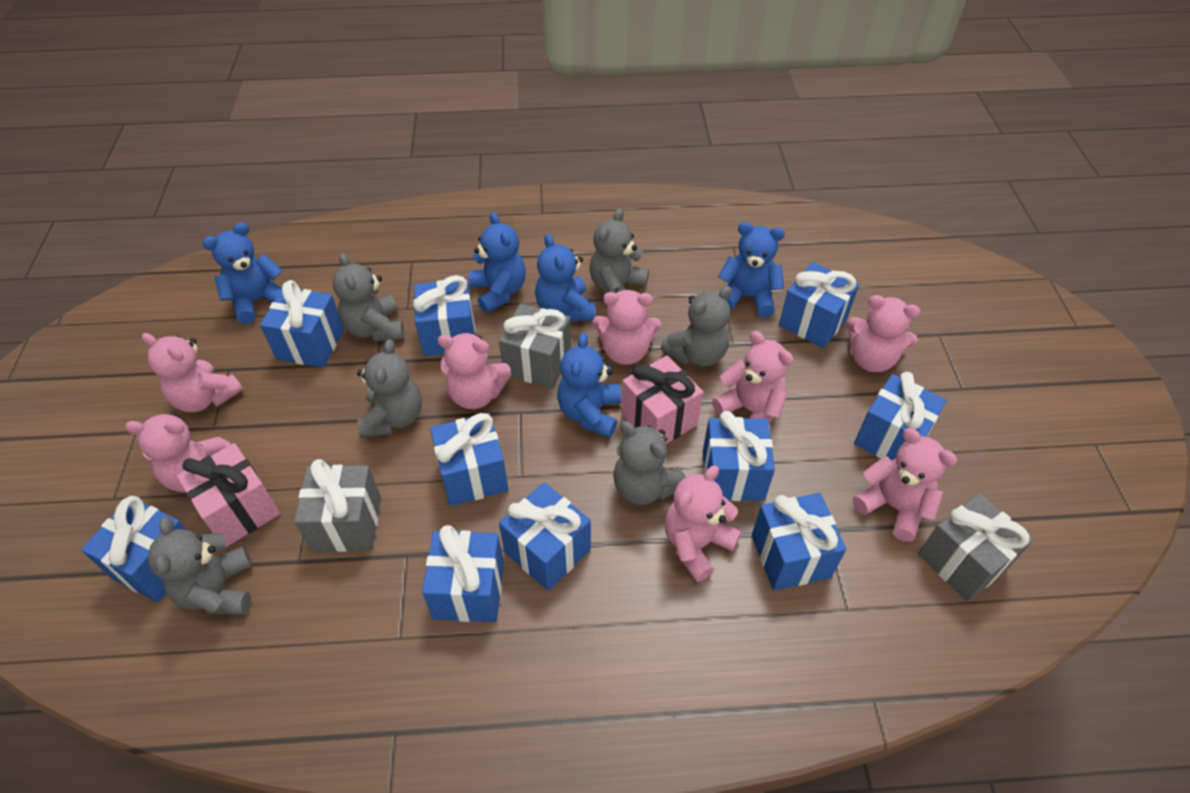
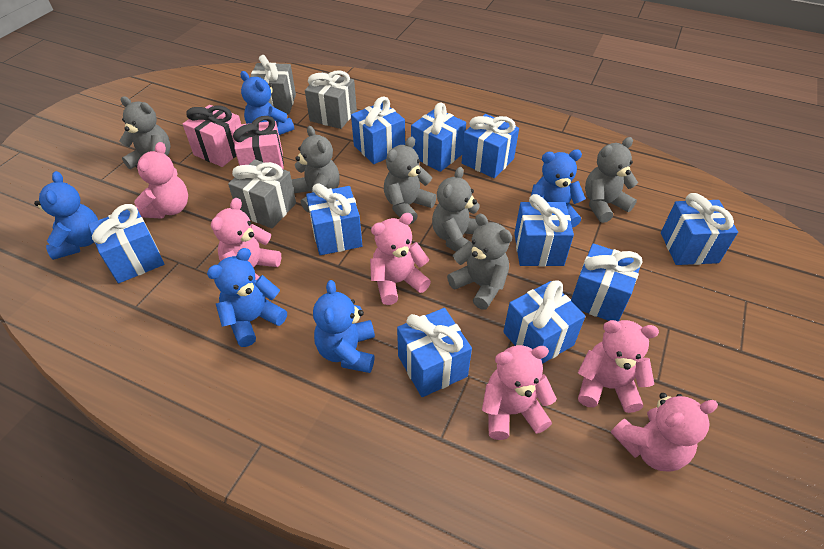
pink teddy bear: 8 -> 6

